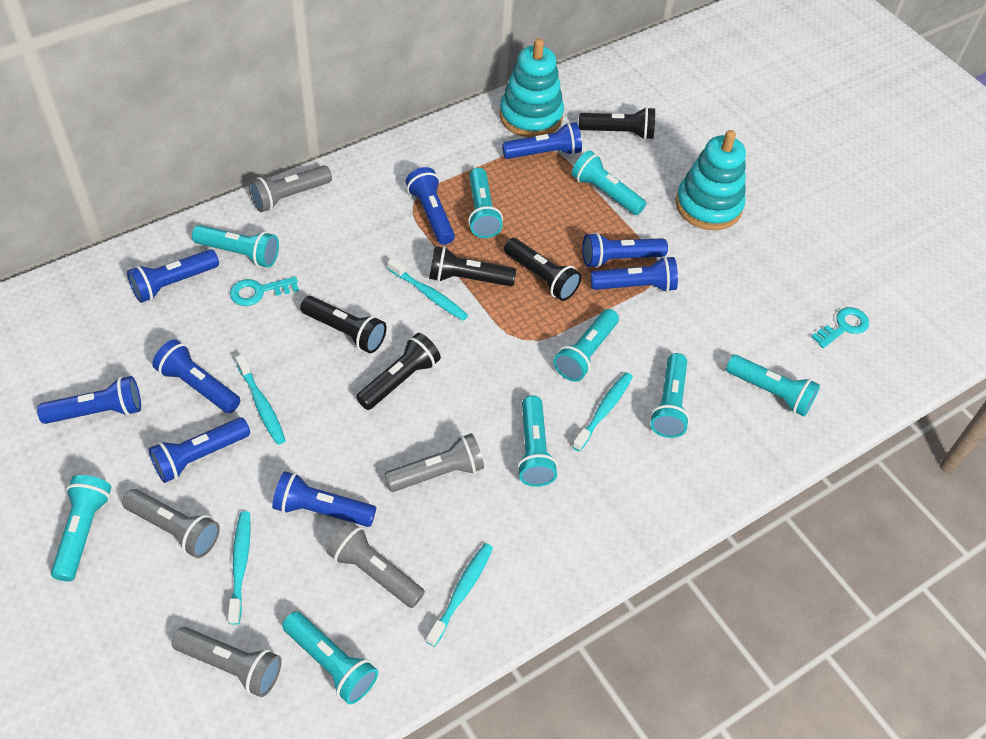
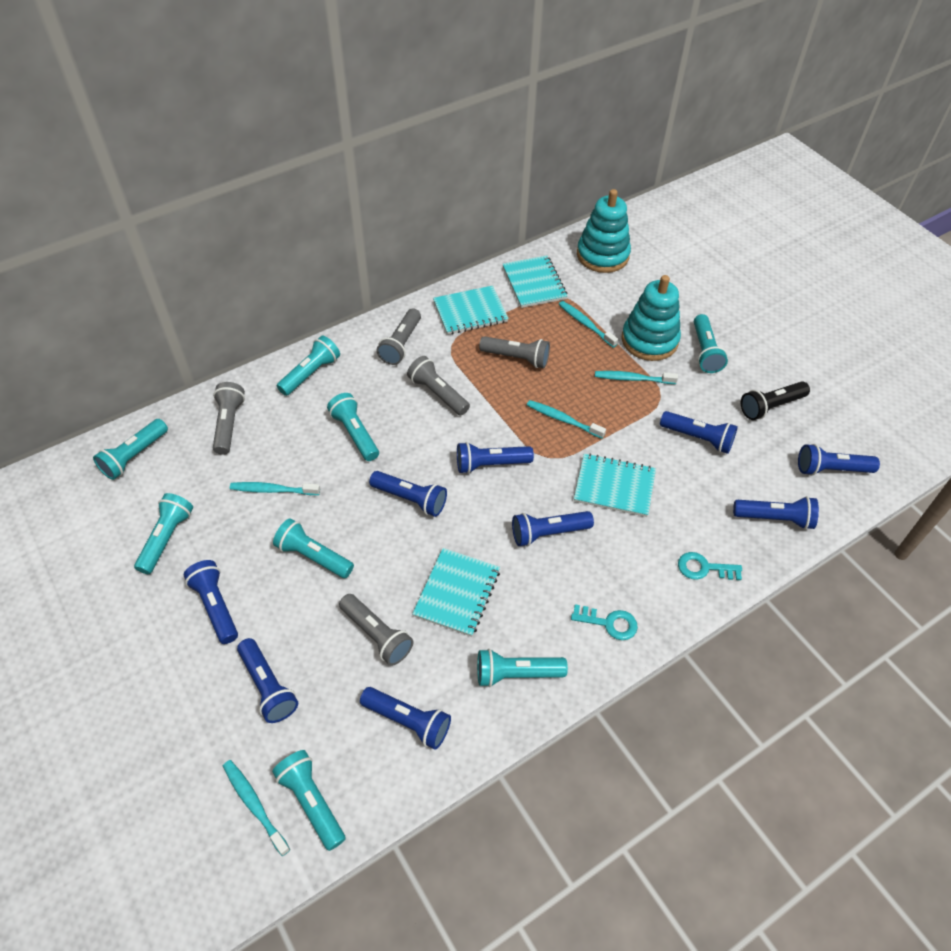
black flashlight: 5 -> 1
turquoise flashlight: 9 -> 8
turquoise notebook: 0 -> 4

